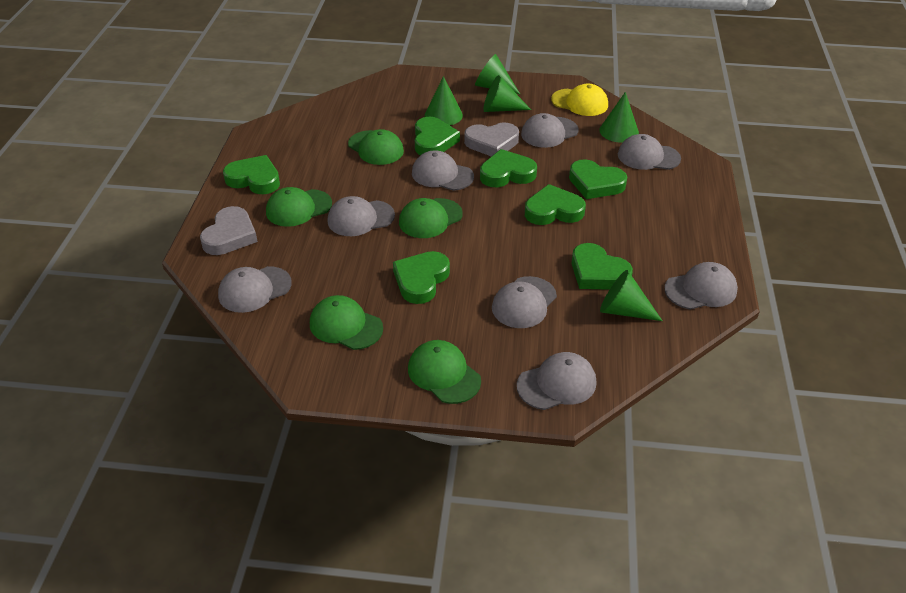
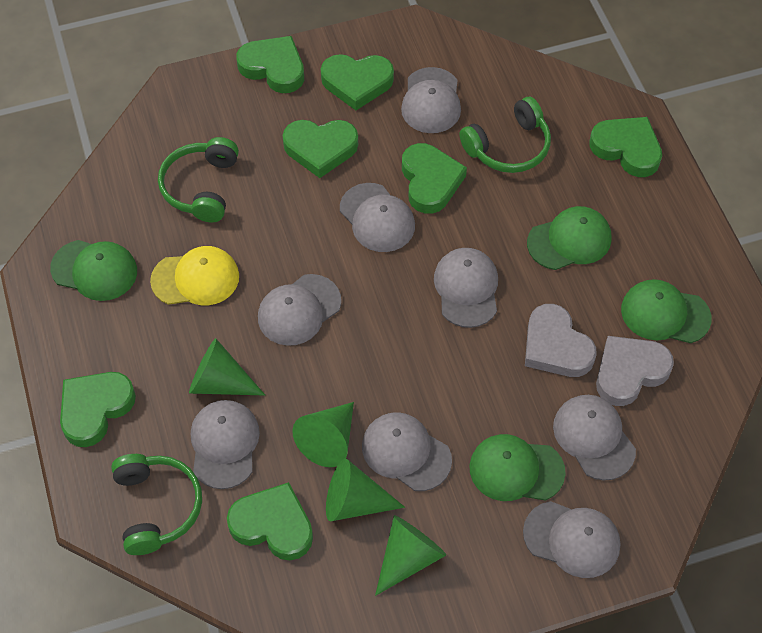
green cap: 5 -> 4
green cone: 5 -> 4
green headphones: 0 -> 3

